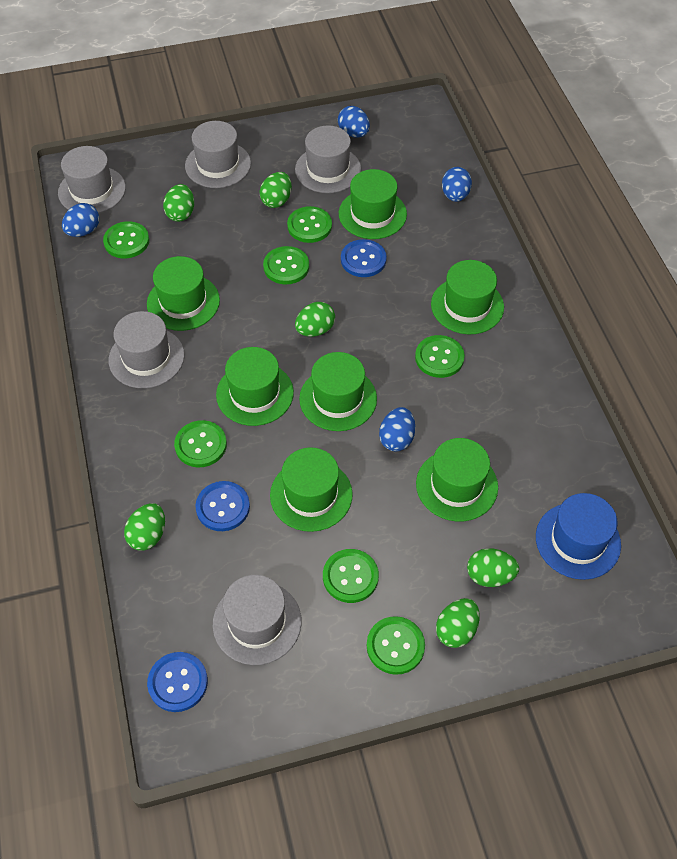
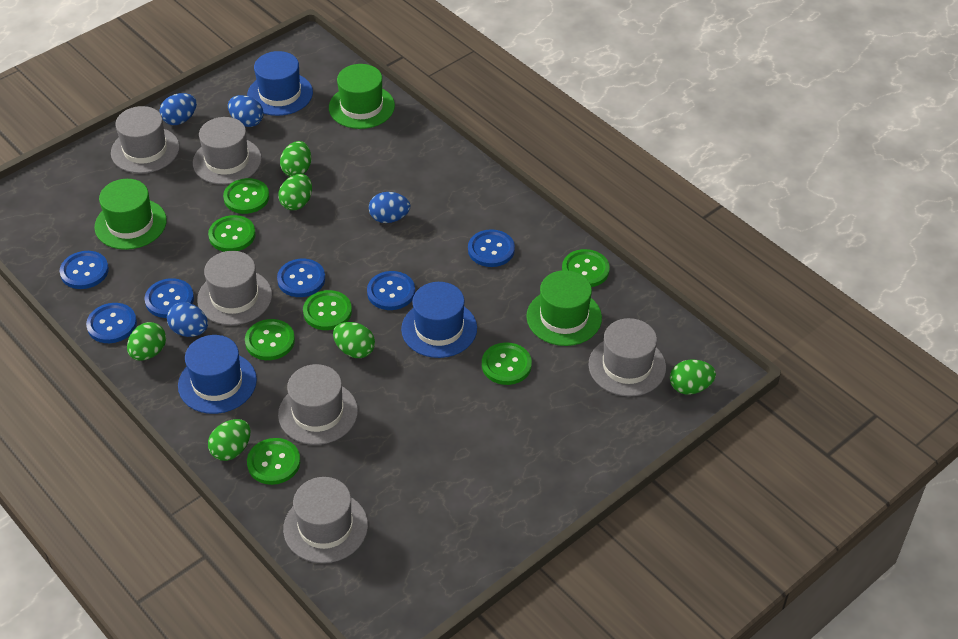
blue button: 3 -> 6
blue hat: 1 -> 3
green hat: 7 -> 3
grey hat: 5 -> 6

